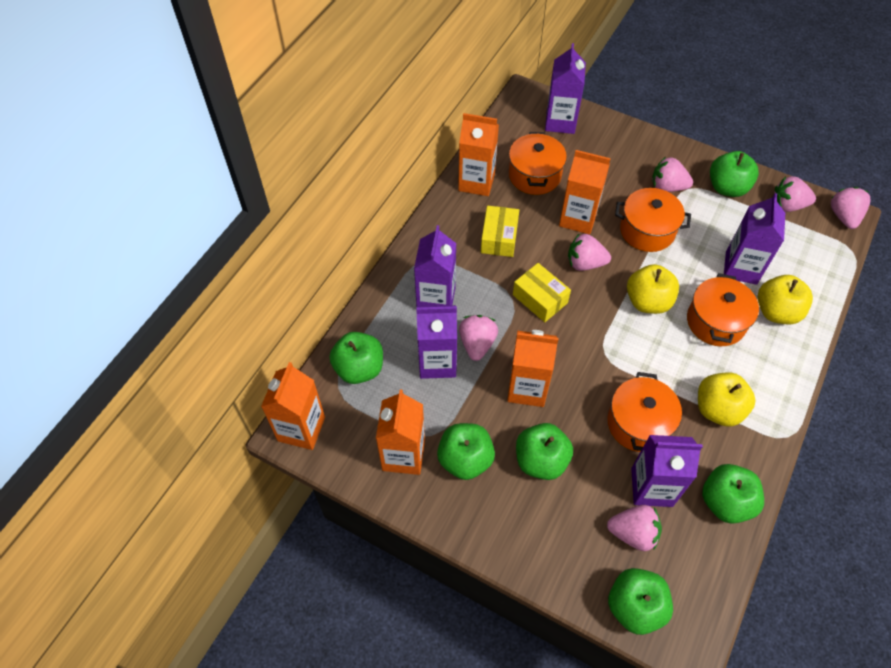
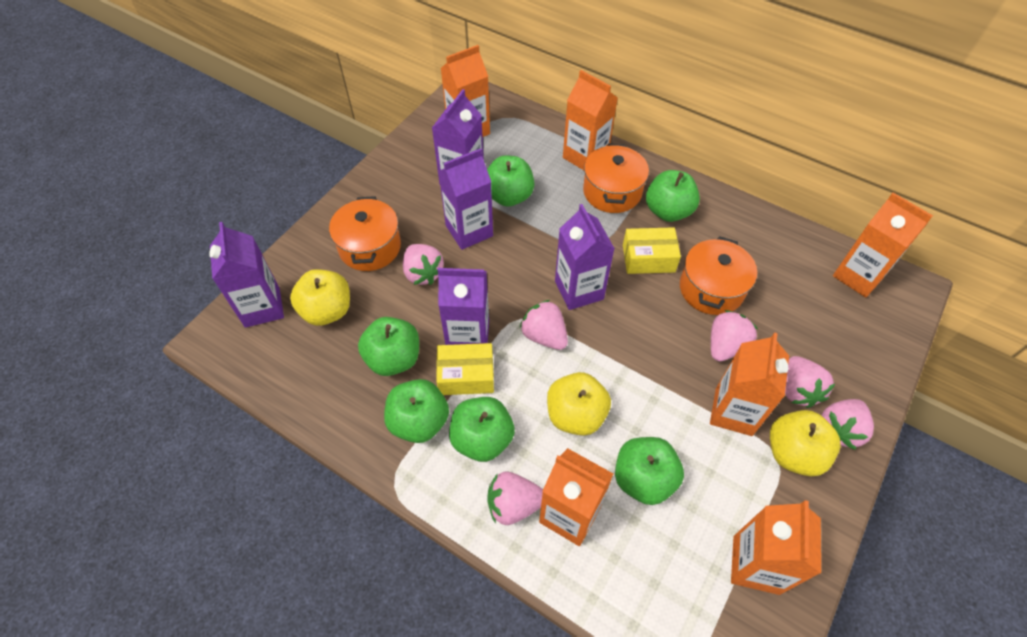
orange carton: 5 -> 6
orange pot: 4 -> 3

